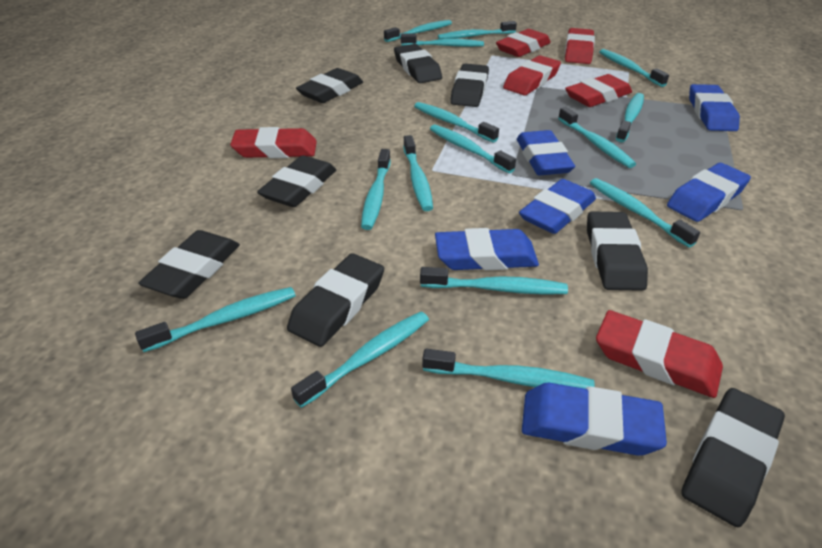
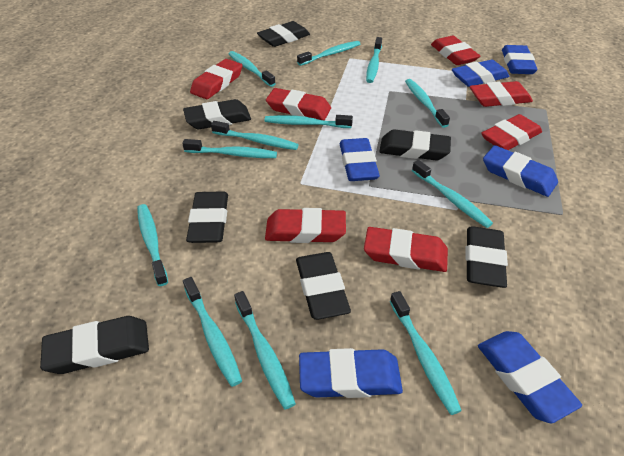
black eraser: 8 -> 7
red eraser: 6 -> 7
turquoise toothbrush: 15 -> 12

